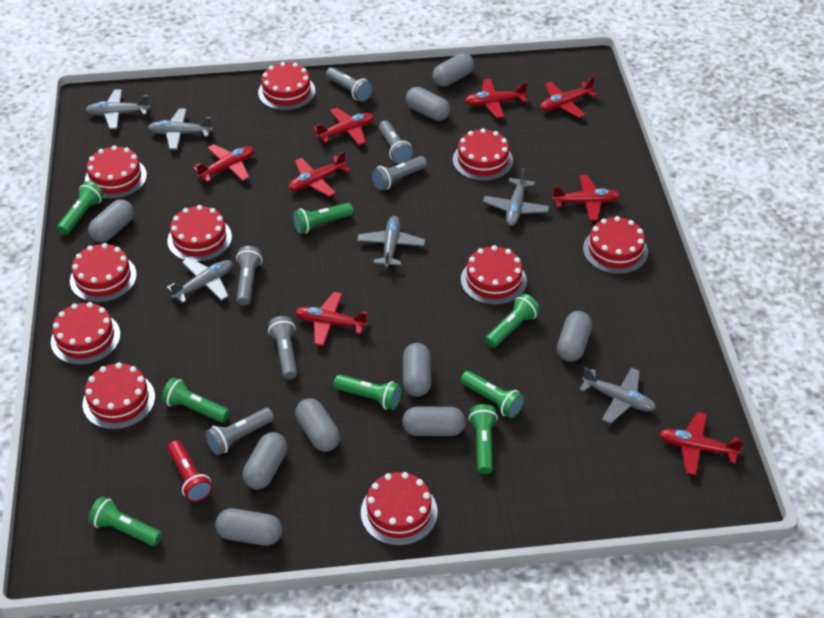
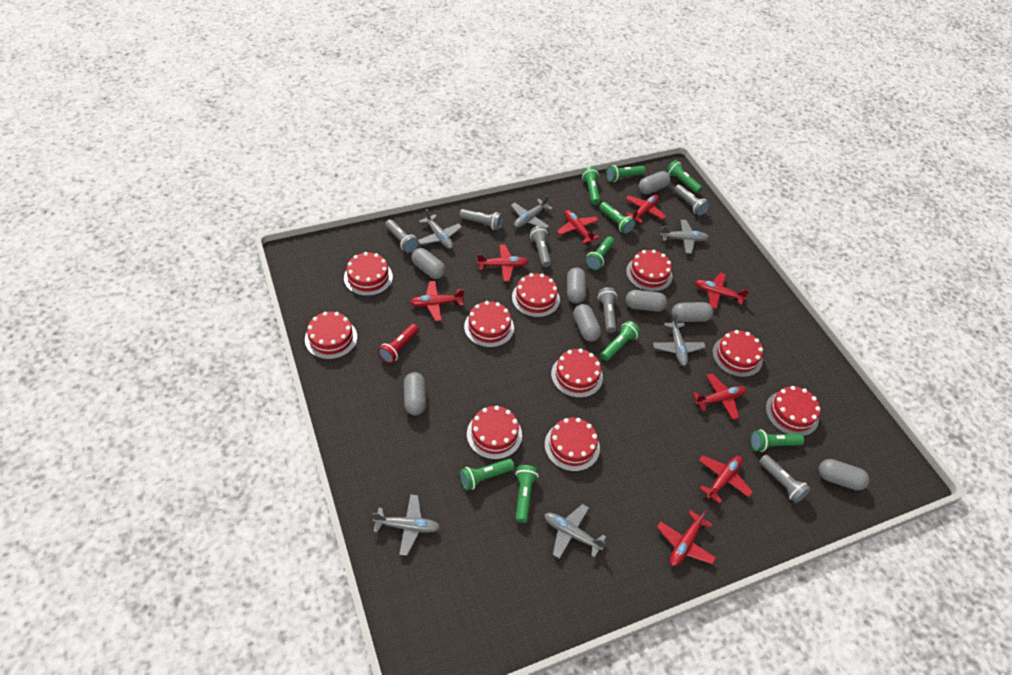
green flashlight: 8 -> 9
grey capsule: 9 -> 8

